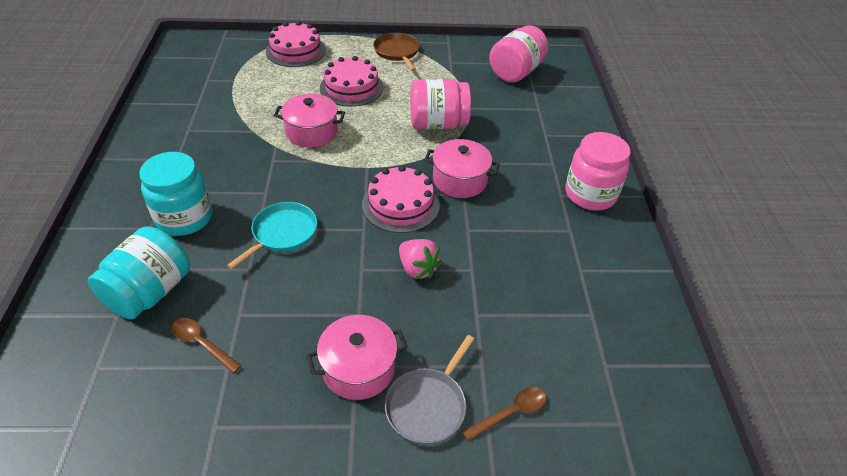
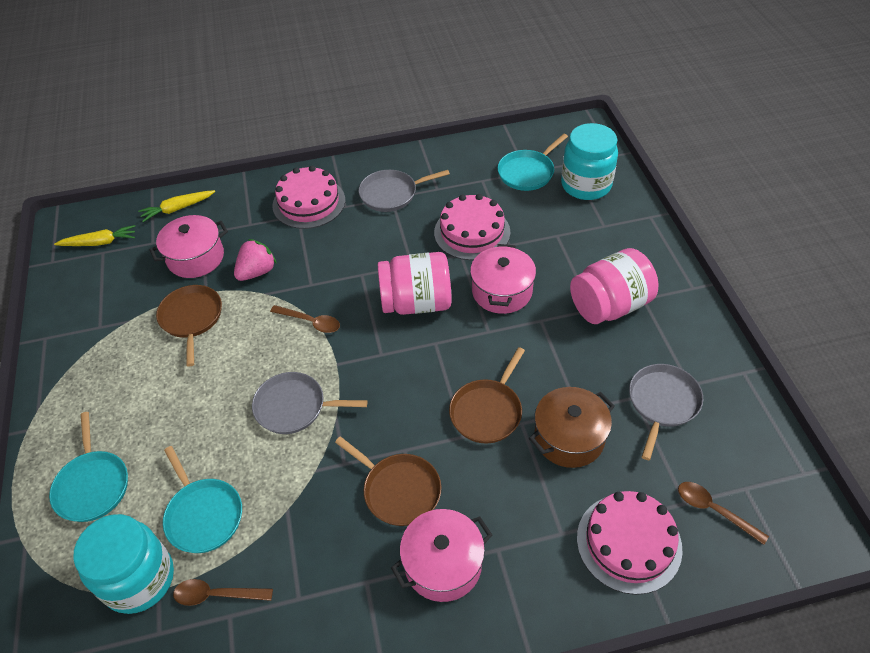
brown pan: 1 -> 3
brown pot: 0 -> 1
brown spoon: 2 -> 3
grey pan: 1 -> 3
pink jar: 3 -> 2
turquoise pan: 1 -> 3
yellow carrot: 0 -> 2

